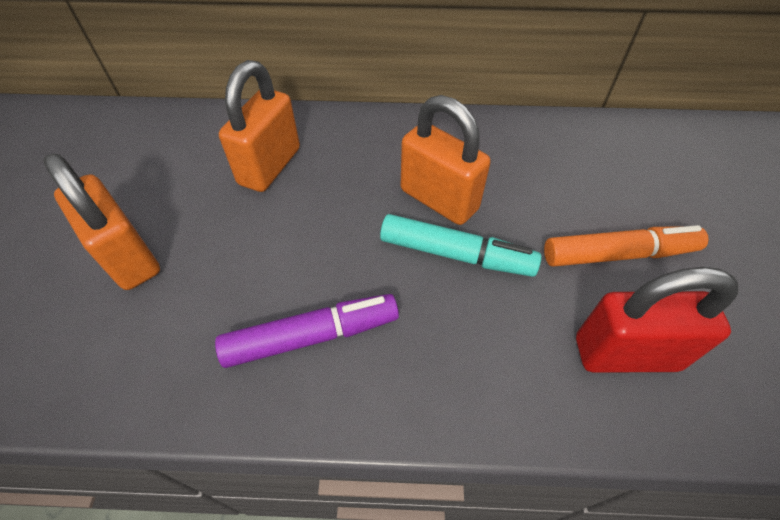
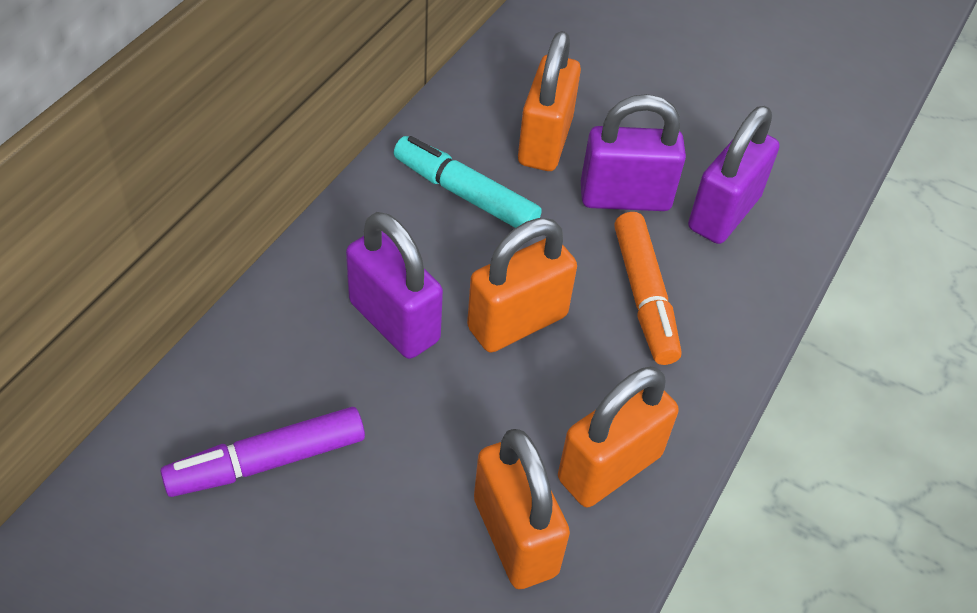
orange padlock: 3 -> 4
purple padlock: 0 -> 3
red padlock: 1 -> 0

